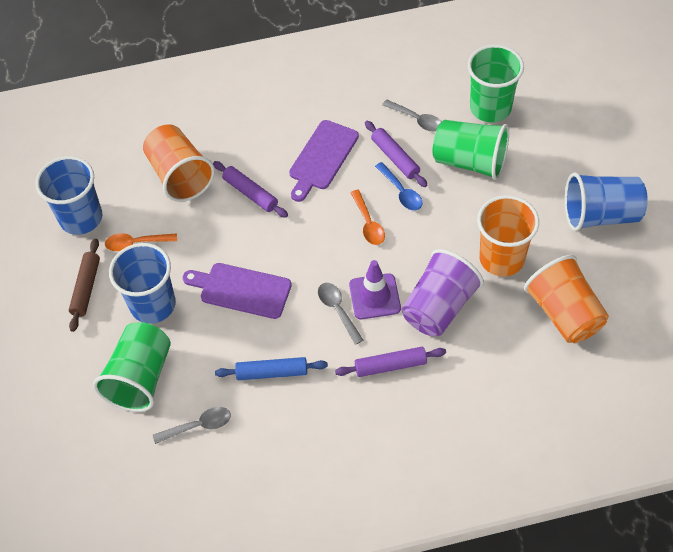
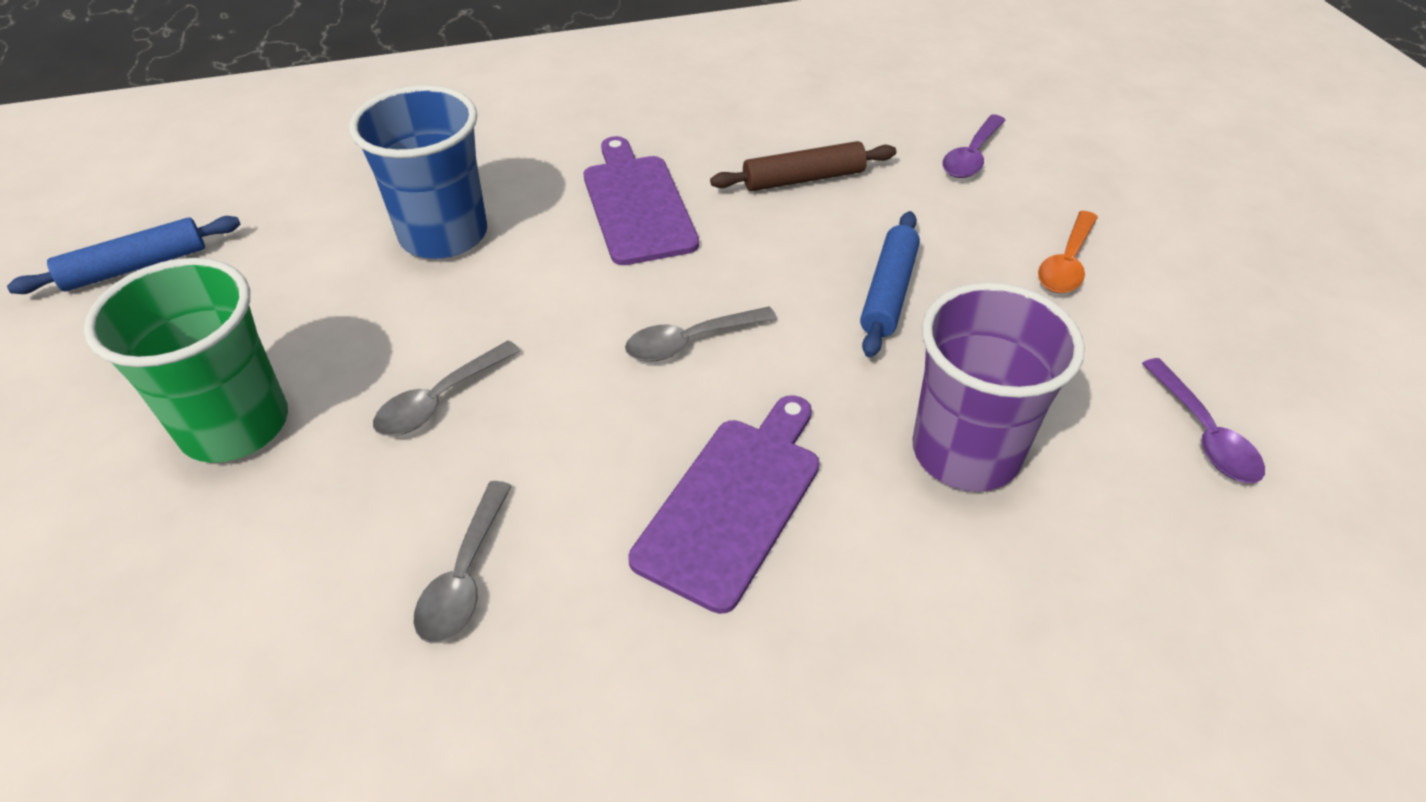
blue cup: 3 -> 1
blue rolling pin: 1 -> 2
blue spoon: 1 -> 0
green cup: 3 -> 1
orange cup: 3 -> 0
orange spoon: 2 -> 1
purple rolling pin: 3 -> 0
purple spoon: 0 -> 2
purple traffic cone: 1 -> 0

